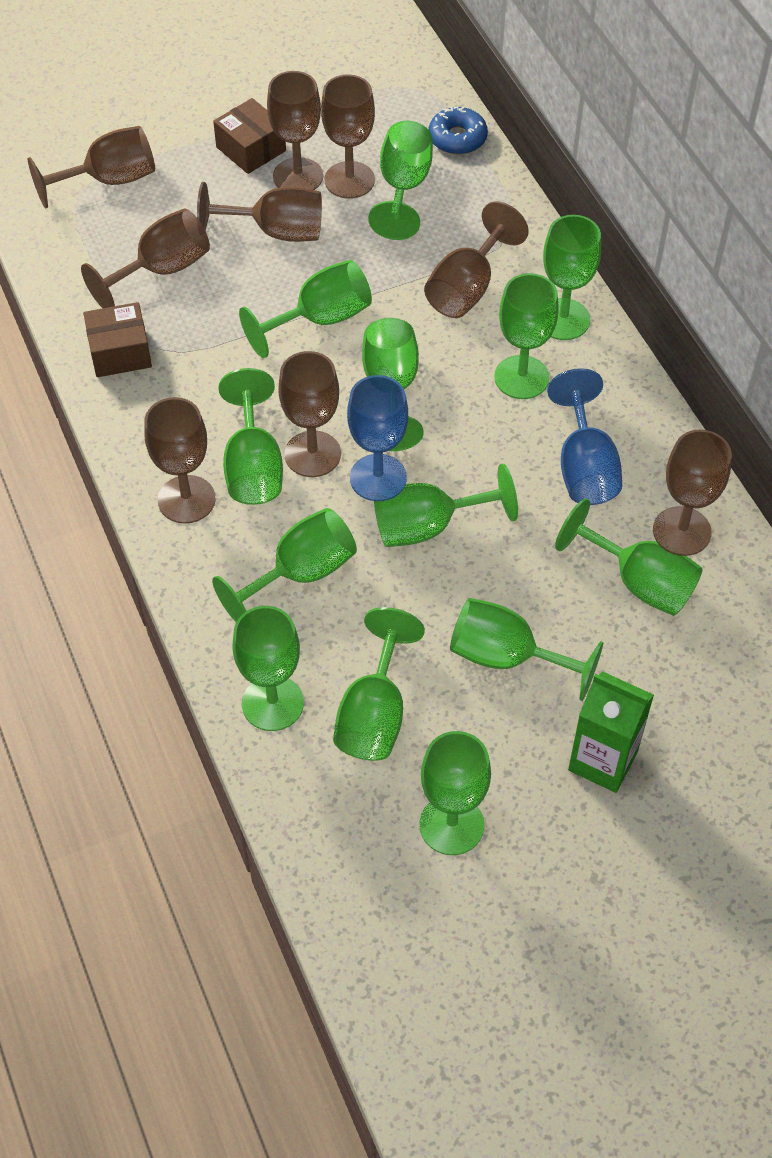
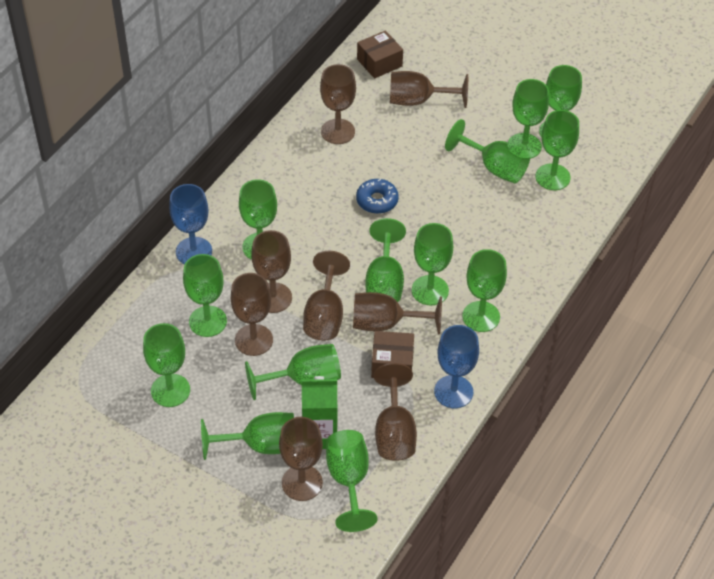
brown goblet: 9 -> 8

